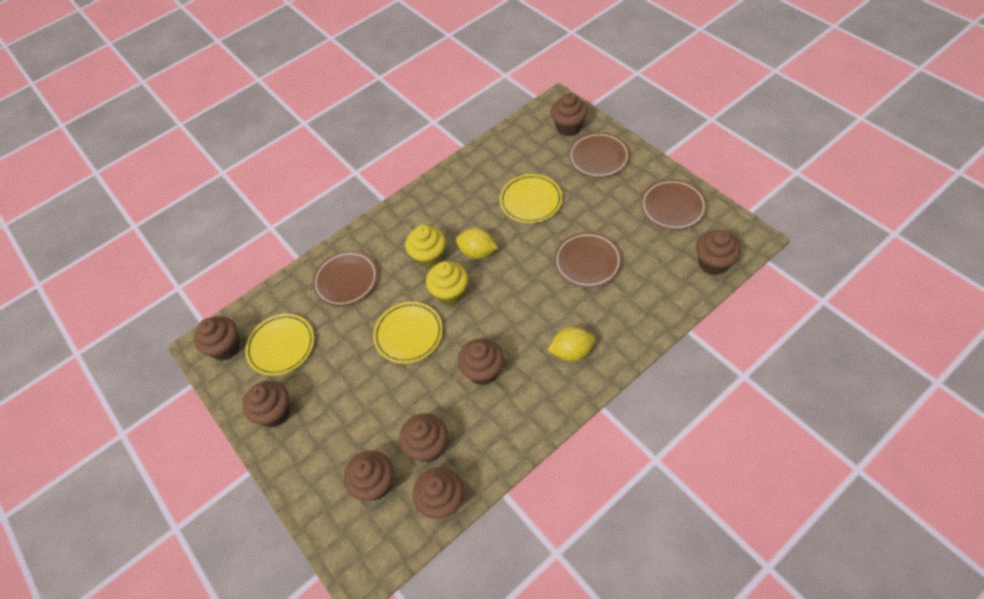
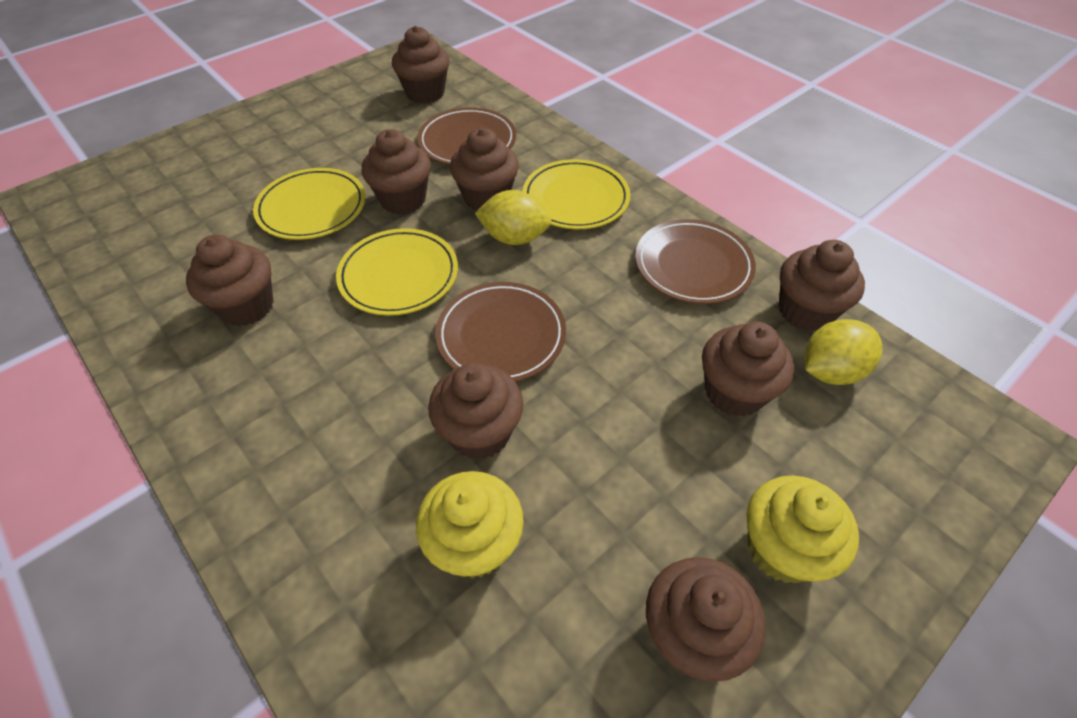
brown plate: 4 -> 3

